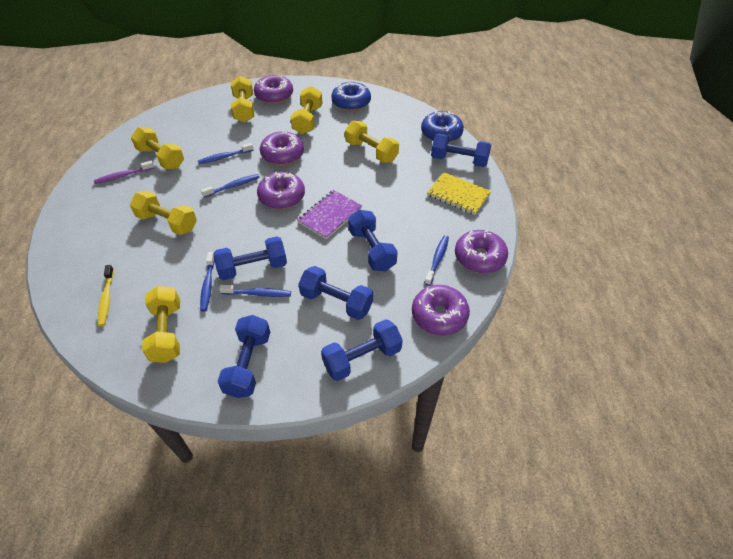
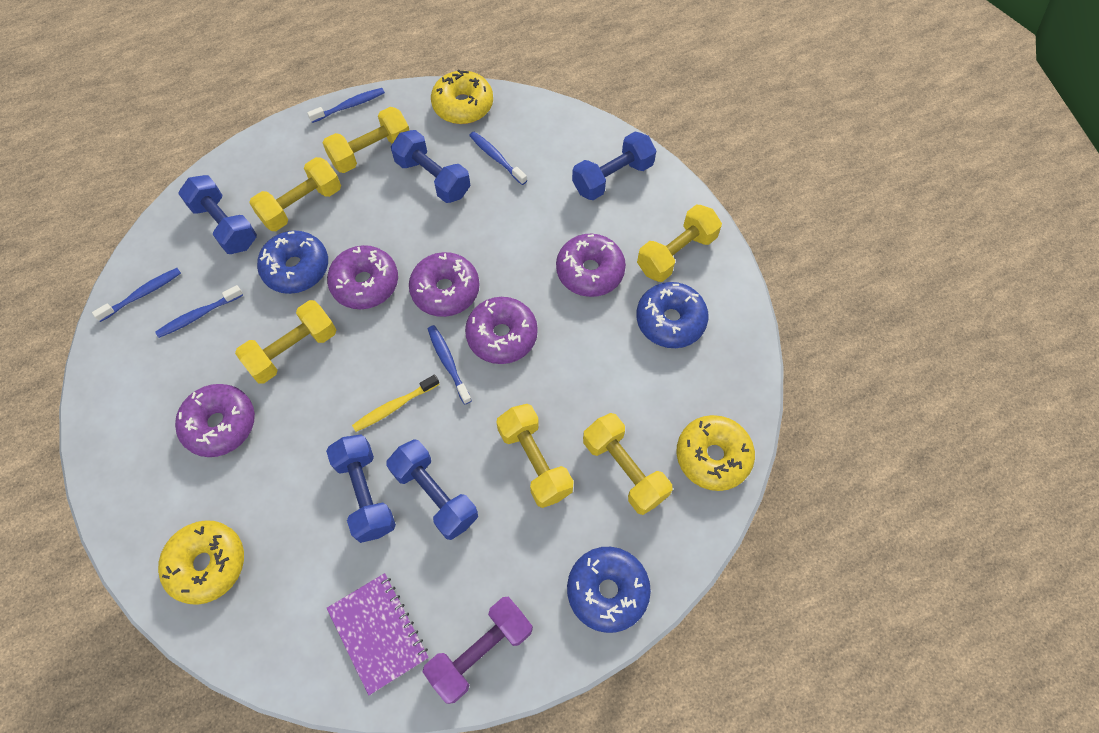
blue donut: 2 -> 3
blue dumbbell: 6 -> 5
purple dumbbell: 0 -> 1
purple toothbrush: 1 -> 0
yellow donut: 0 -> 3
yellow notebook: 1 -> 0

